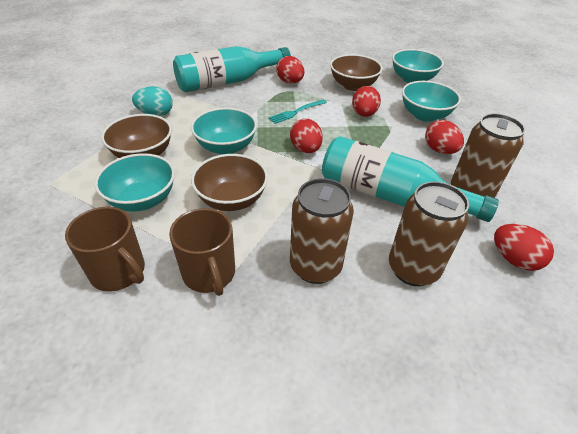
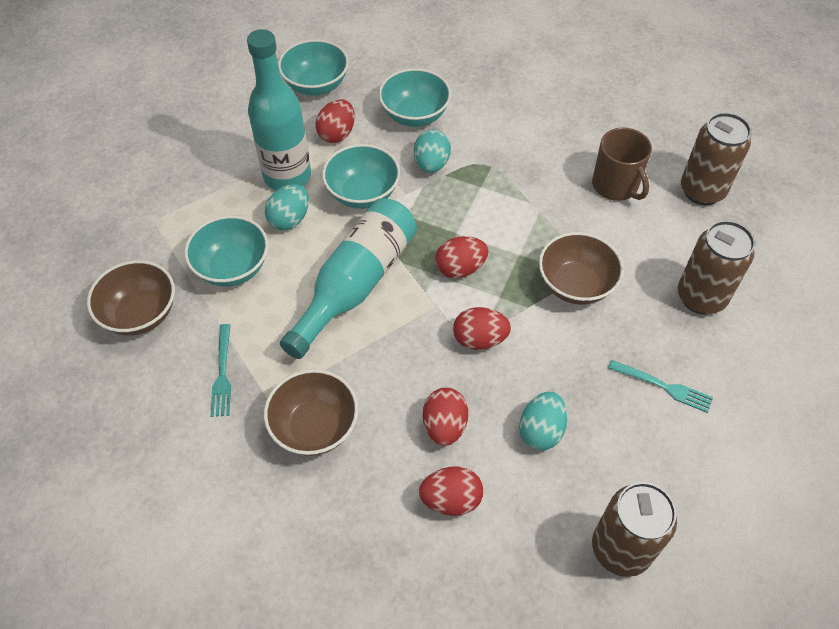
brown mug: 2 -> 1
turquoise egg: 1 -> 3
turquoise fork: 1 -> 2

